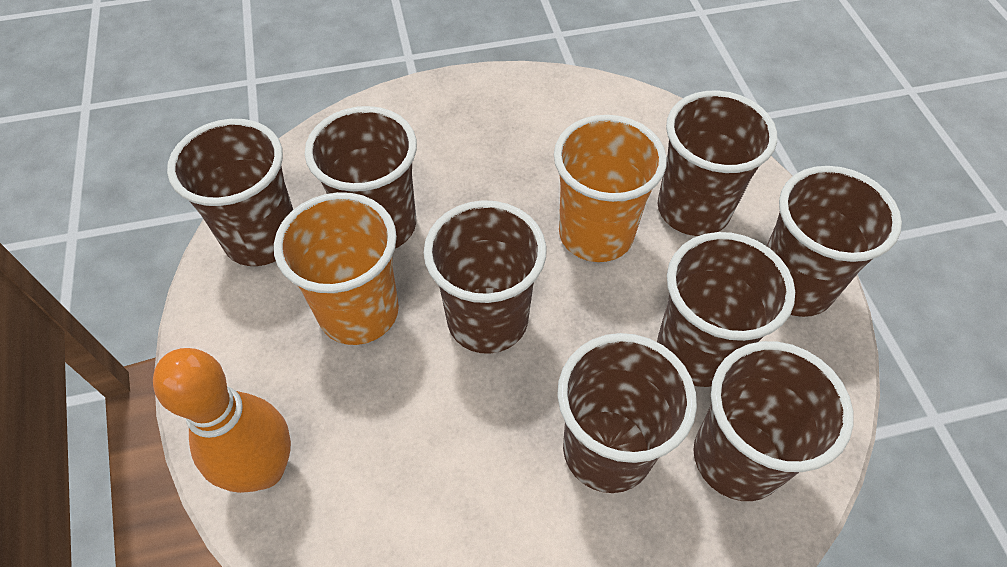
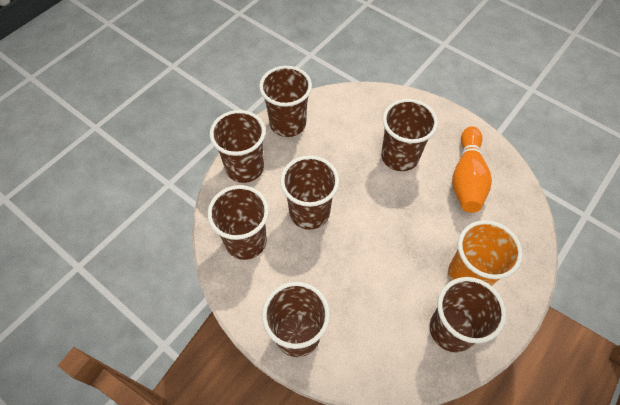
brown cup: 8 -> 7
orange cup: 2 -> 1

